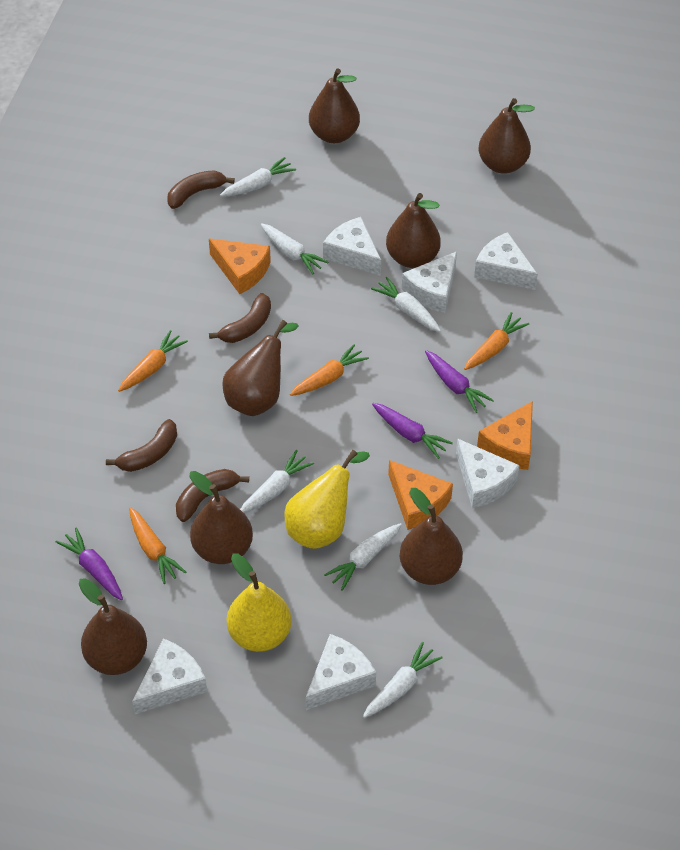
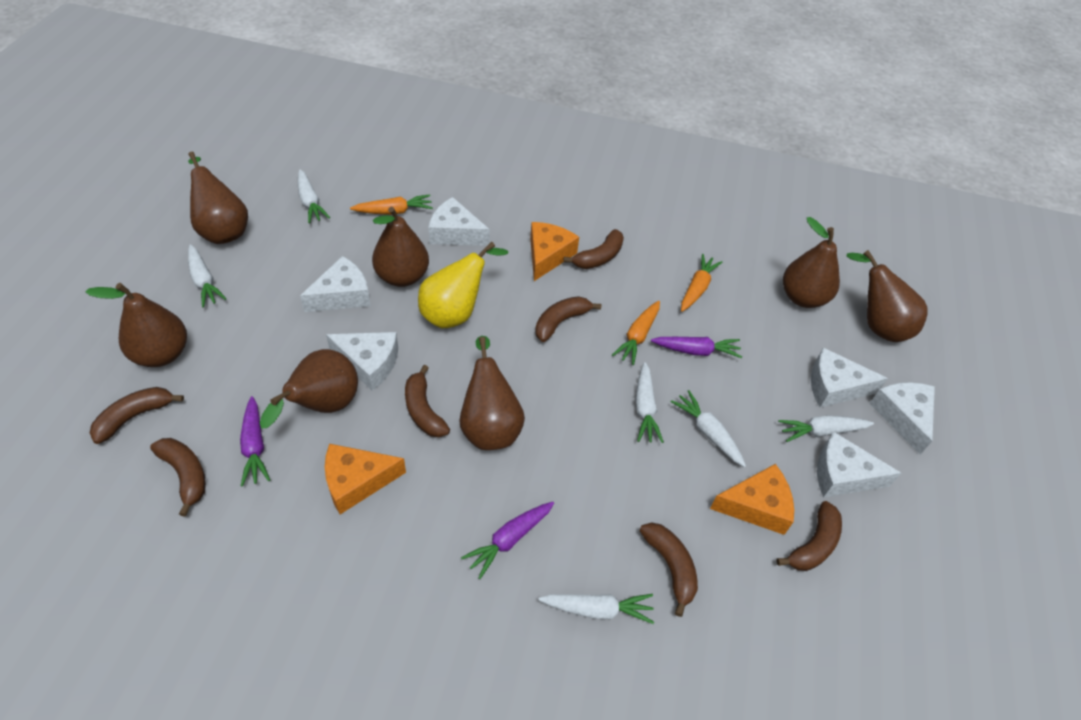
brown banana: 4 -> 7
orange carrot: 4 -> 3
yellow pear: 2 -> 1

